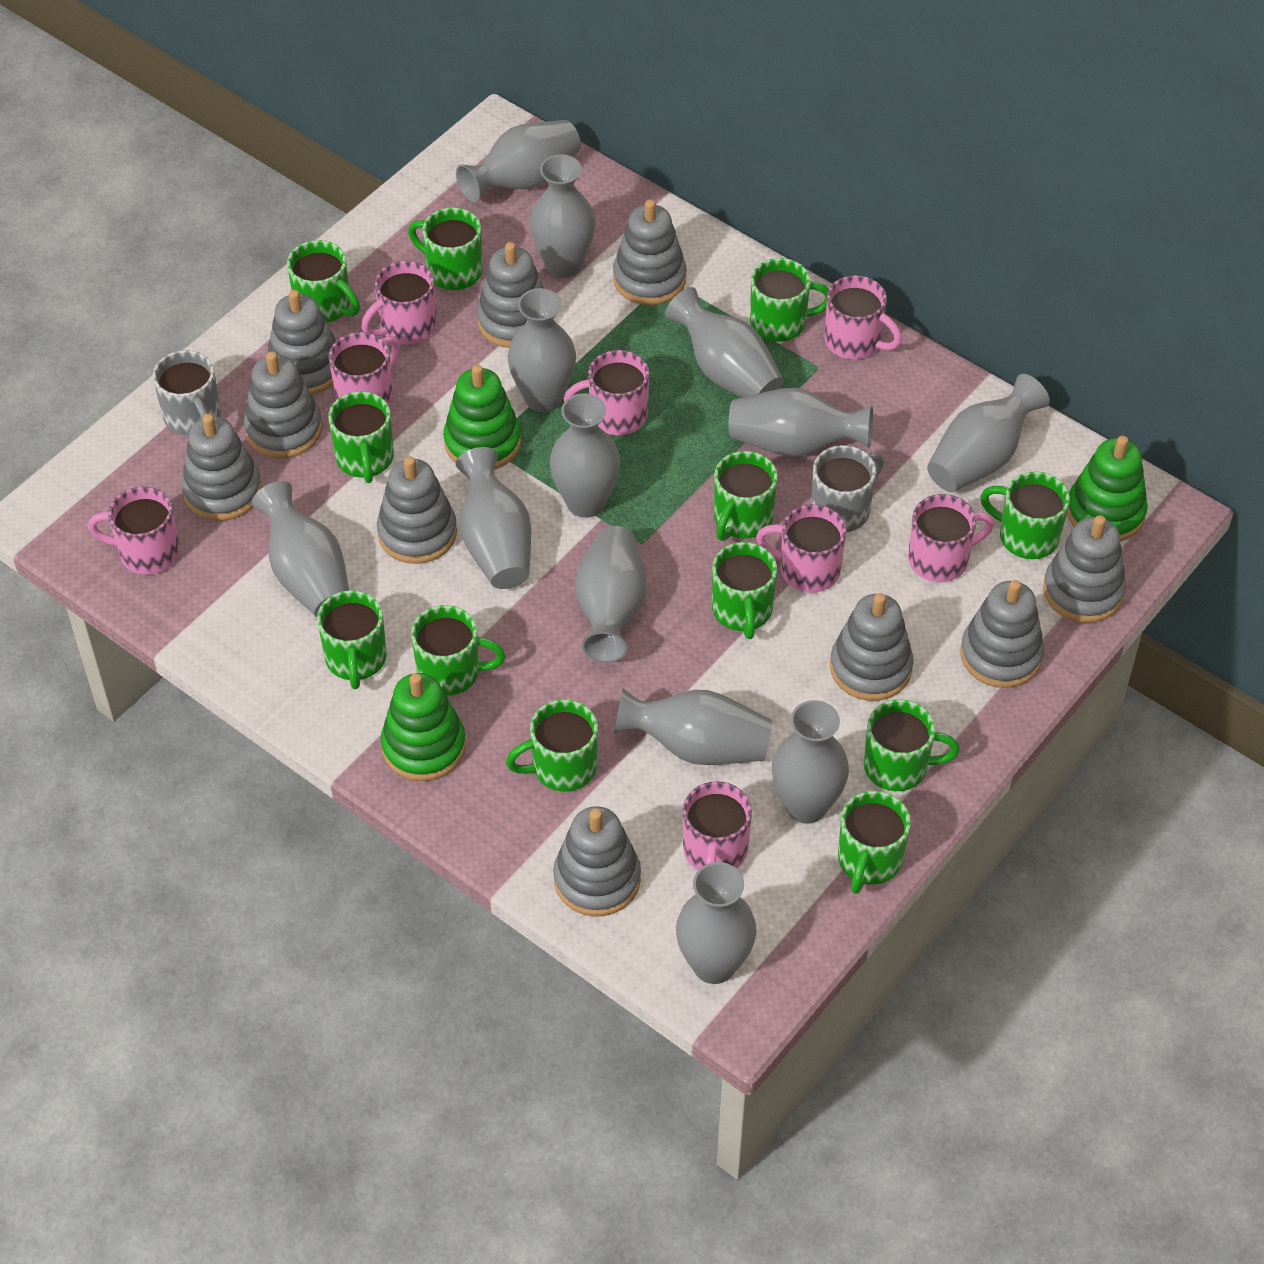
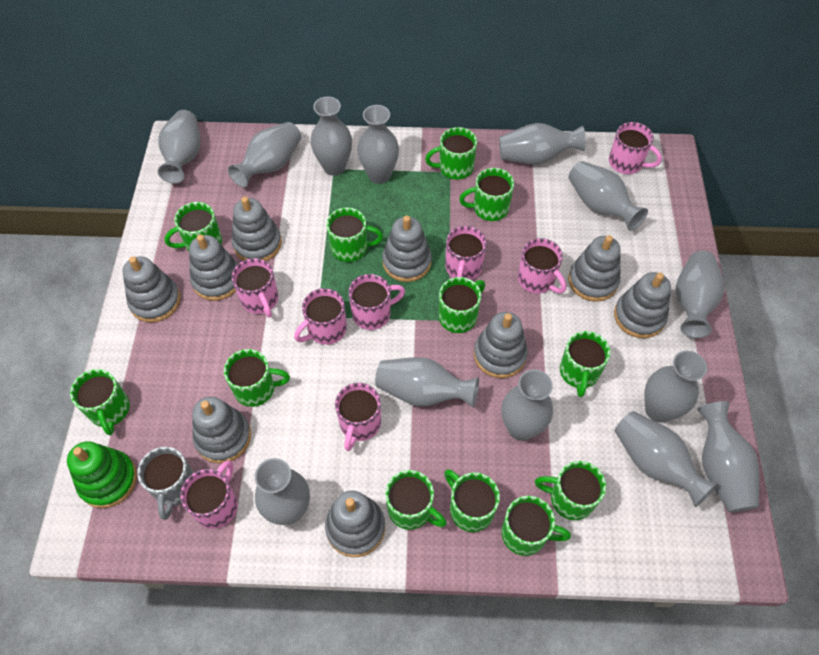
green stacking toy: 3 -> 1
grey mug: 2 -> 1
grey stacking toy: 10 -> 9

